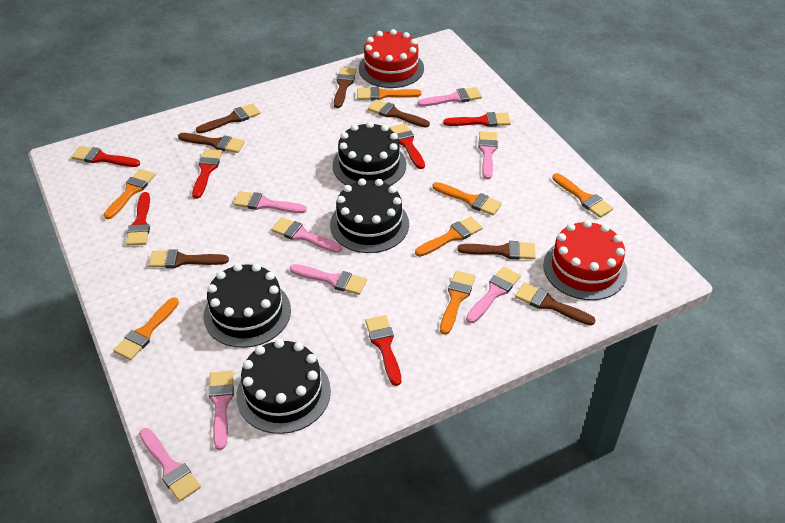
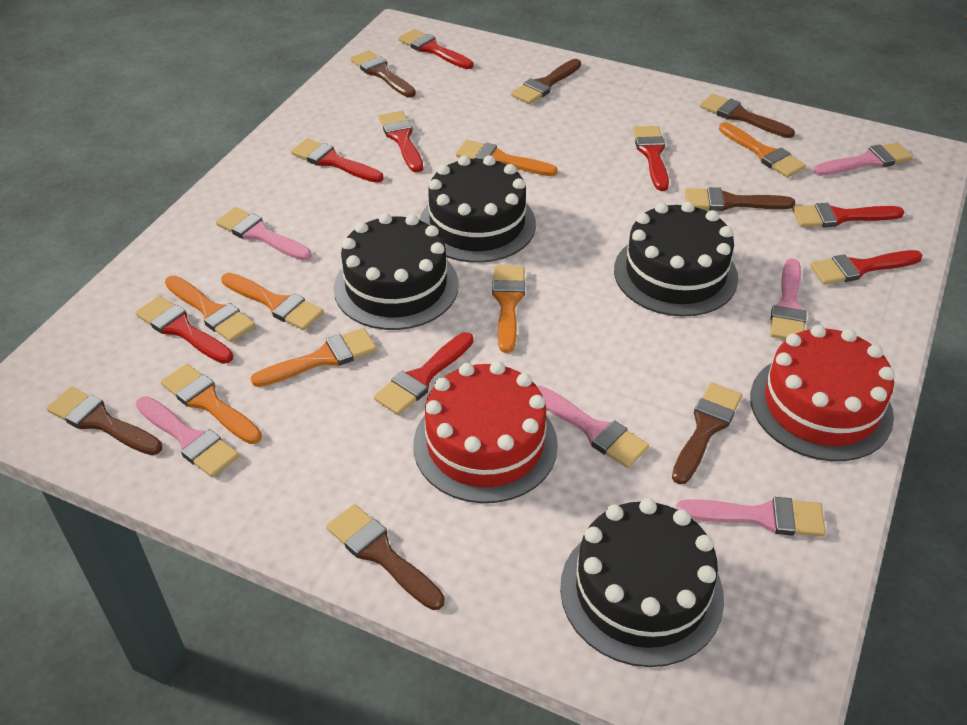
pink brush: 8 -> 6
red brush: 6 -> 8

